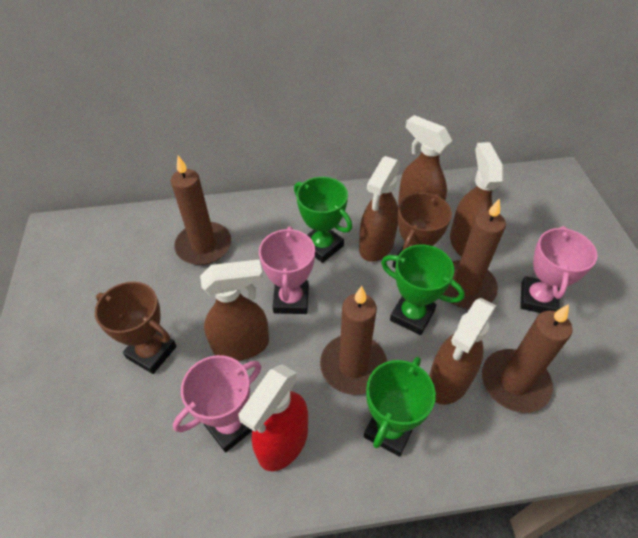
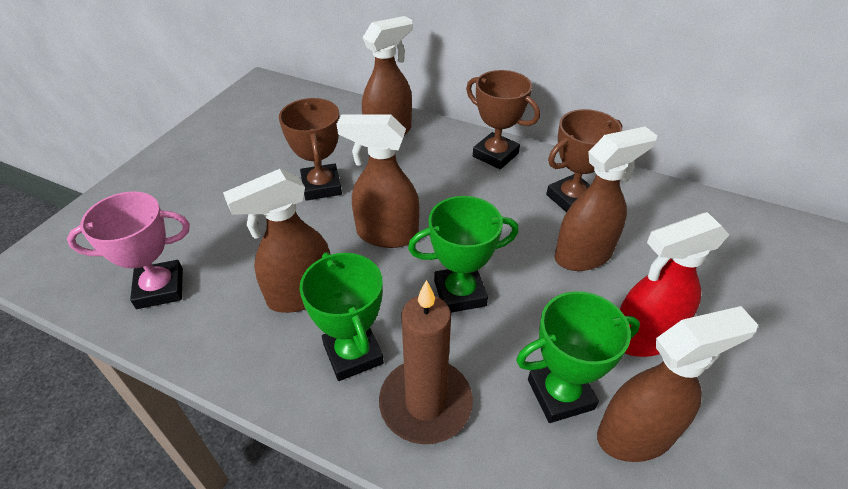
brown candle: 4 -> 1
brown trophy: 2 -> 3
pink trophy: 3 -> 1

